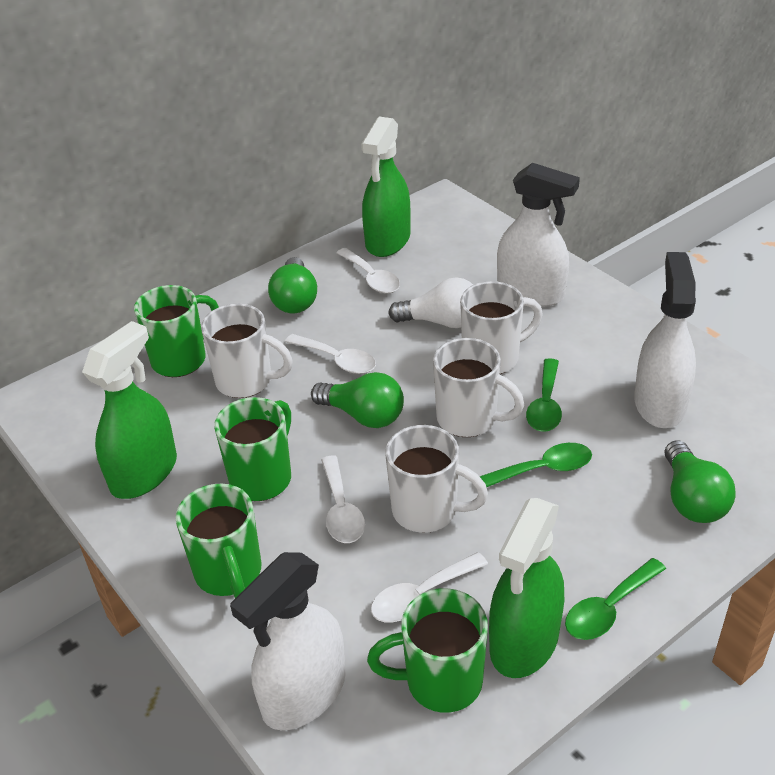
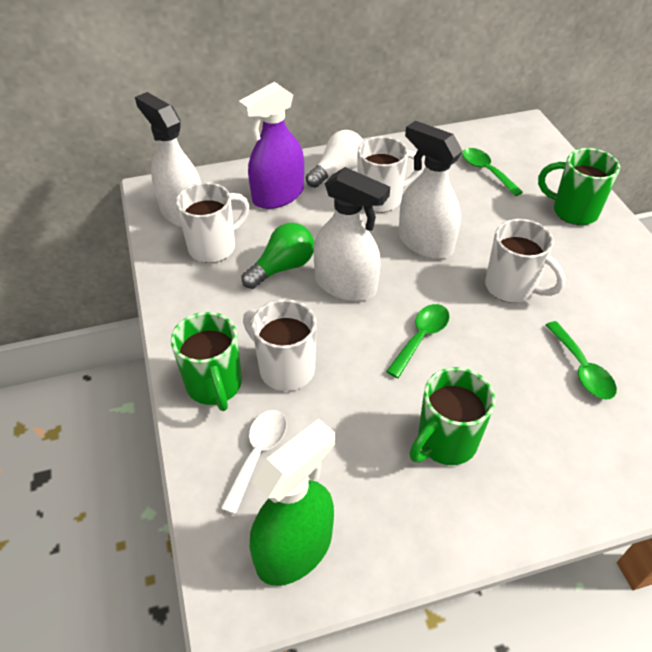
green light bulb: 3 -> 1
green mug: 4 -> 3
green spray bottle: 3 -> 1
purple spray bottle: 0 -> 1
white spoon: 4 -> 1

